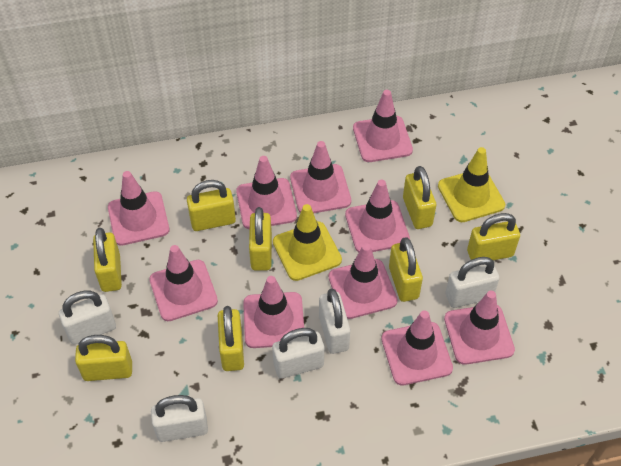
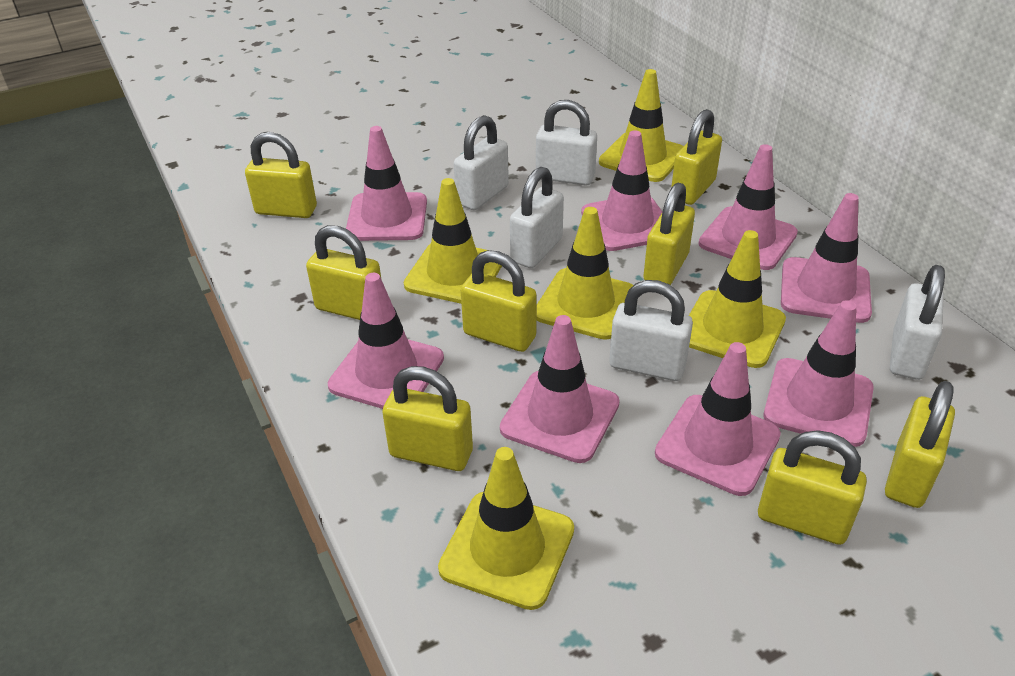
pink traffic cone: 10 -> 8
yellow traffic cone: 2 -> 5

